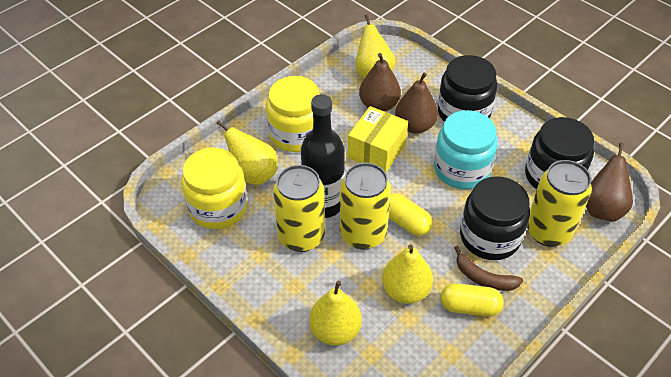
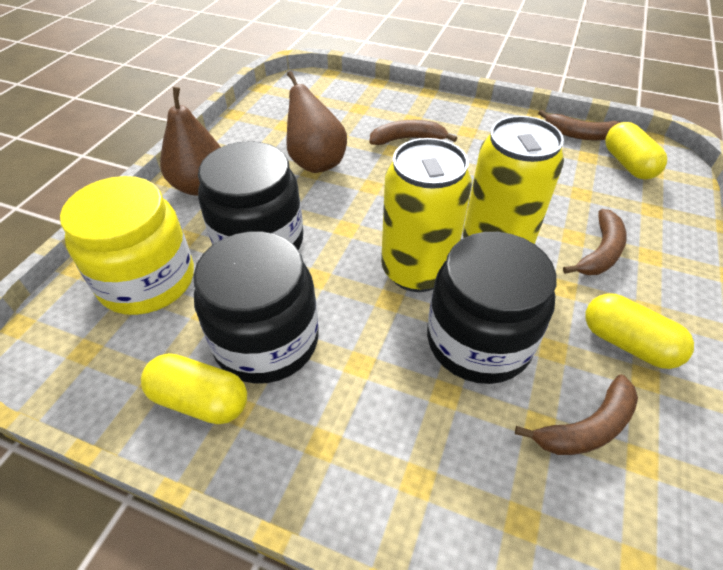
black bottle: 1 -> 0
brown banana: 1 -> 4
brown pear: 3 -> 2
turquoise jar: 1 -> 0
yellow box: 1 -> 0
yellow can: 3 -> 2
yellow capsule: 2 -> 3
yellow jar: 2 -> 1
yellow pear: 4 -> 0

